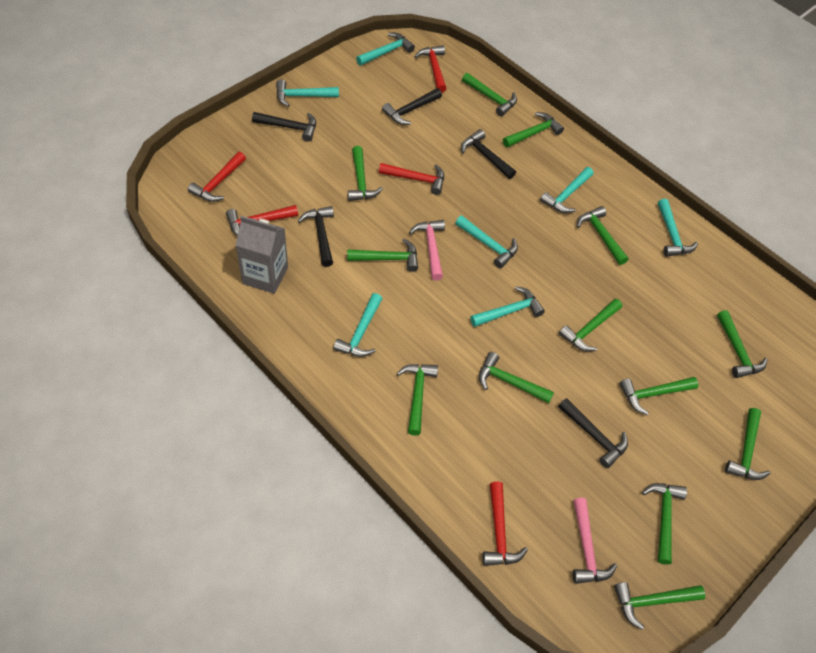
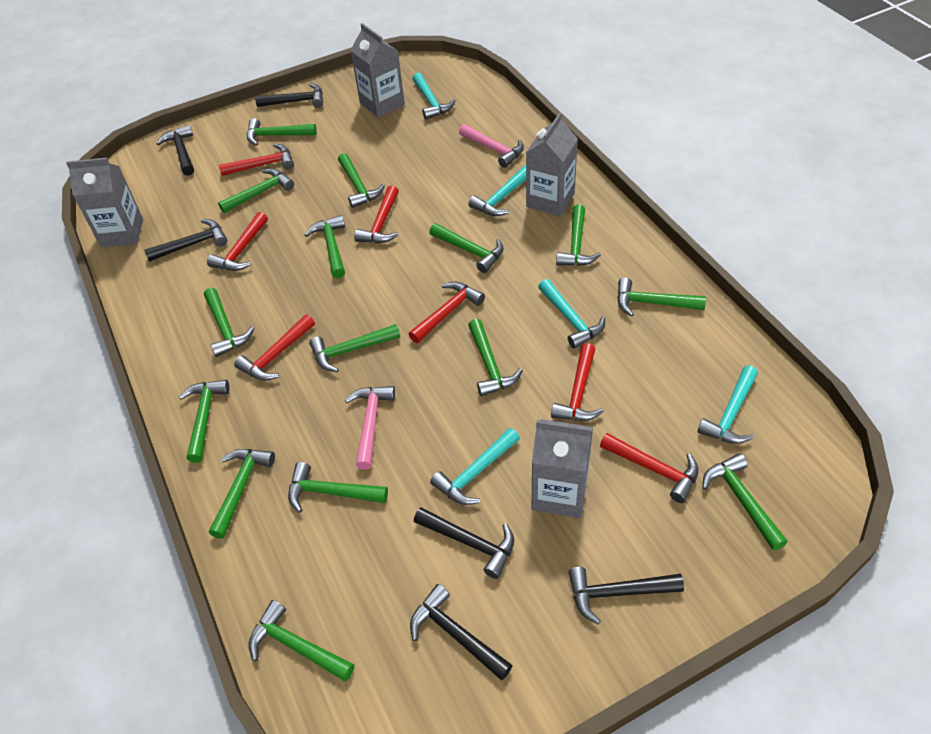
black hammer: 5 -> 6
green hammer: 13 -> 15
grey carton: 1 -> 4
red hammer: 5 -> 7
turquoise hammer: 7 -> 5

